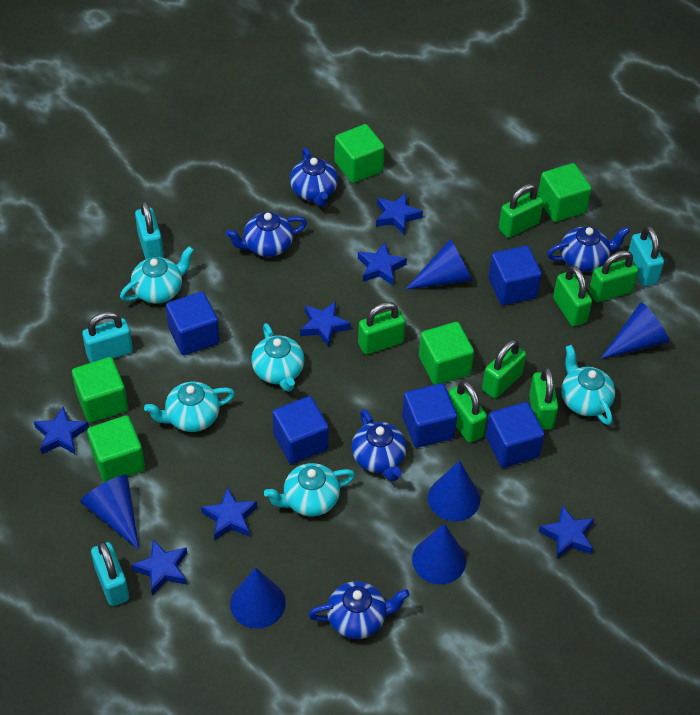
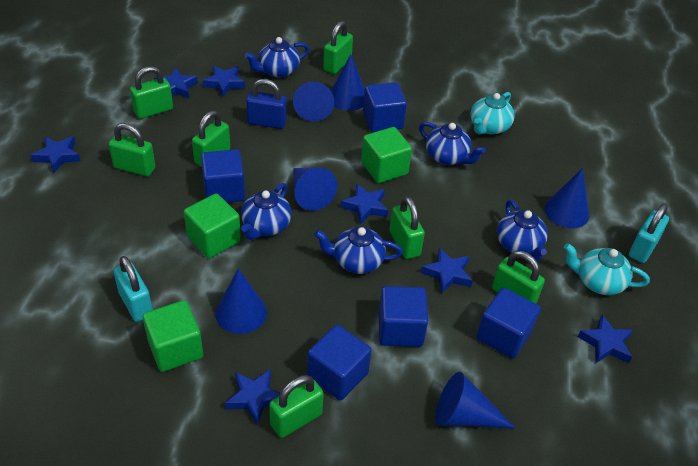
blue padlock: 0 -> 1
green cube: 5 -> 3
turquoise padlock: 4 -> 2
turquoise teapot: 5 -> 2

